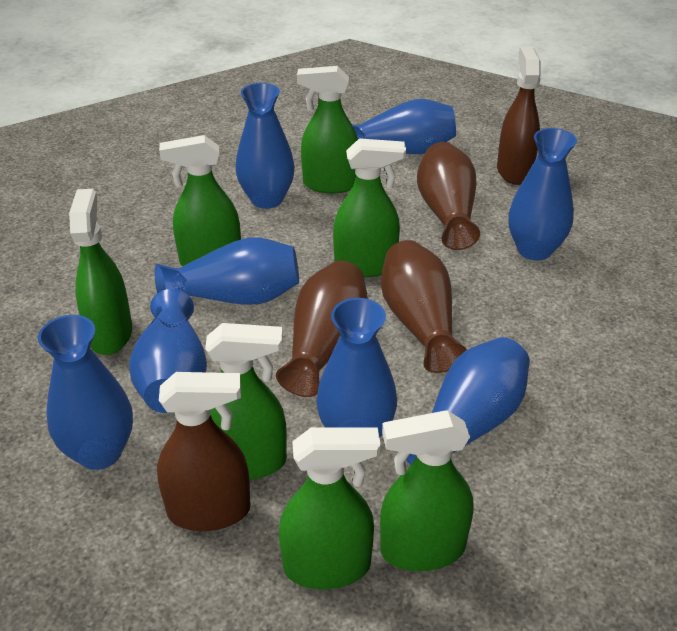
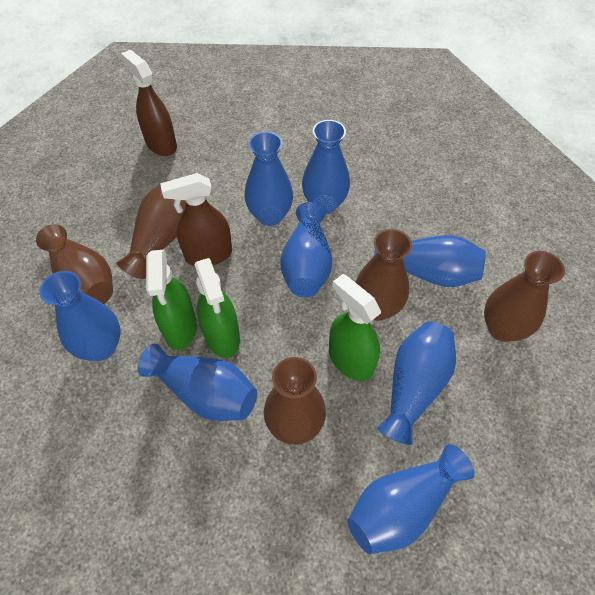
brown vase: 3 -> 5
green spray bottle: 7 -> 3

